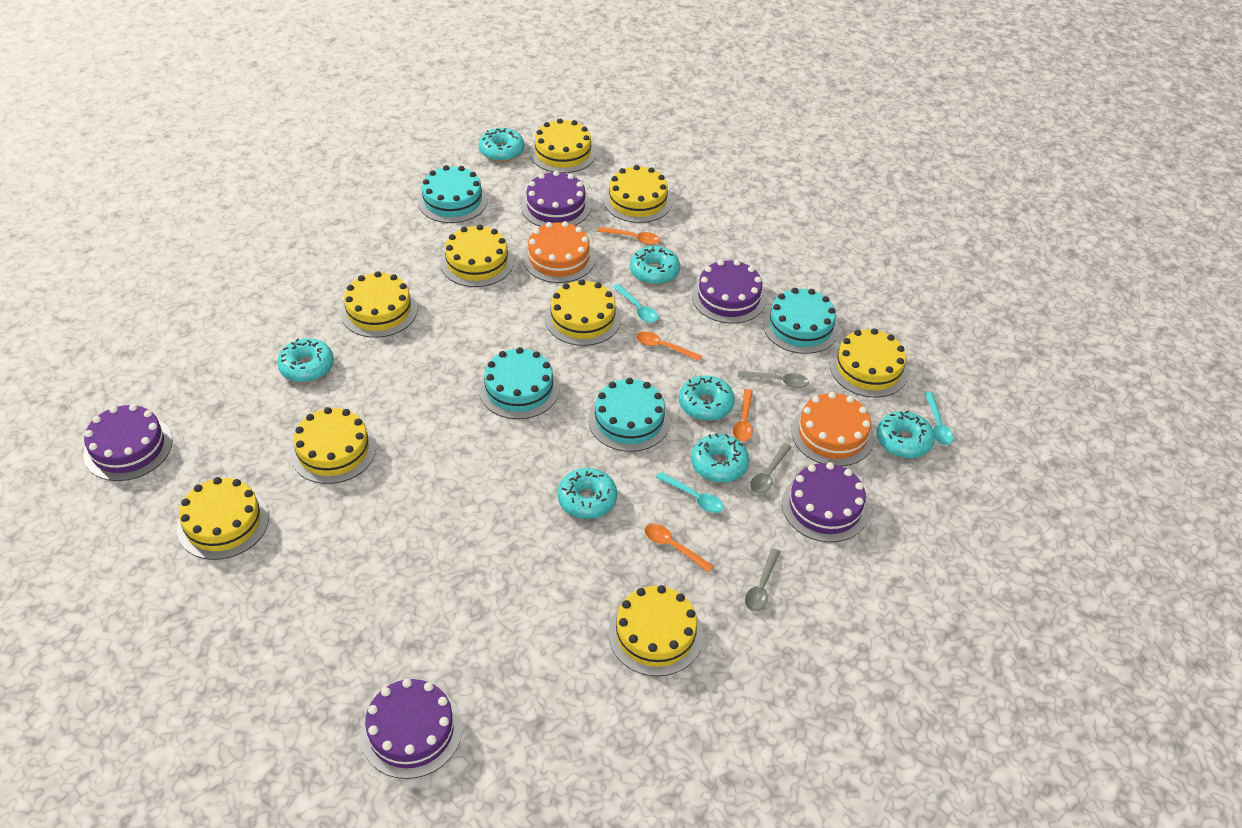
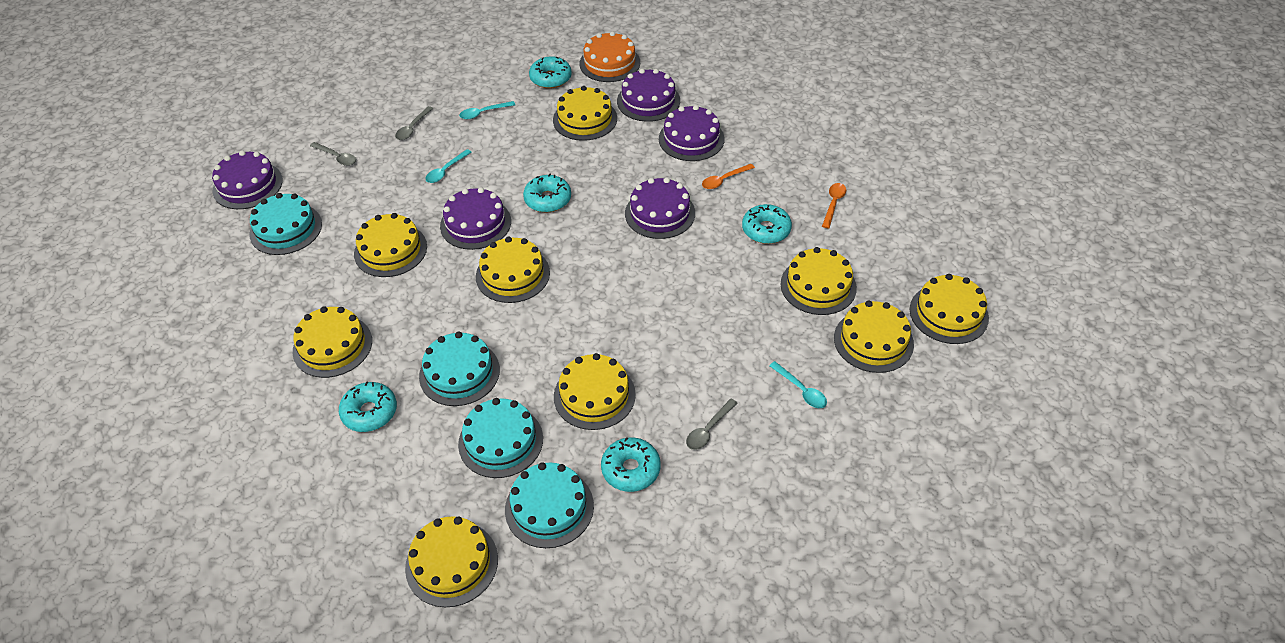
orange cake: 2 -> 1
orange spoon: 4 -> 2
turquoise donut: 7 -> 5

